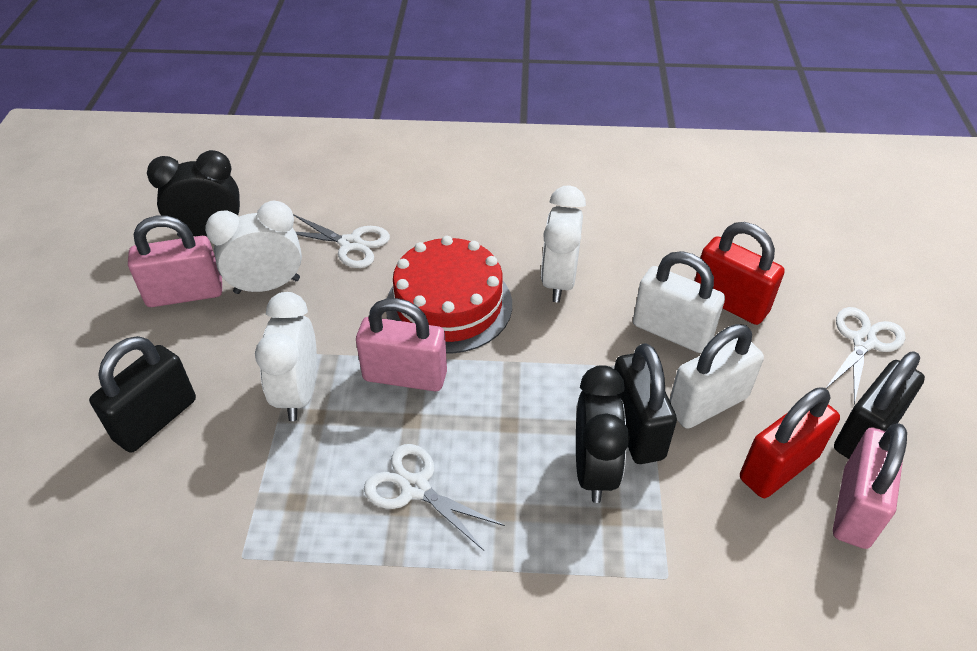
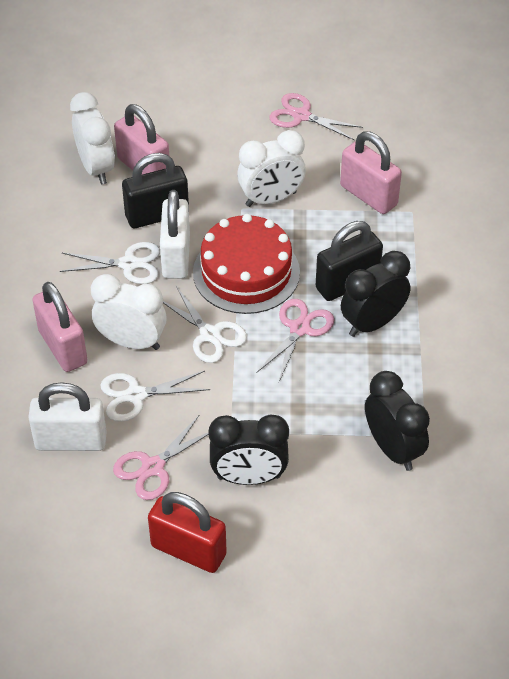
black clock: 2 -> 3
black padlock: 3 -> 2
pink scissors: 0 -> 3
red padlock: 2 -> 1

